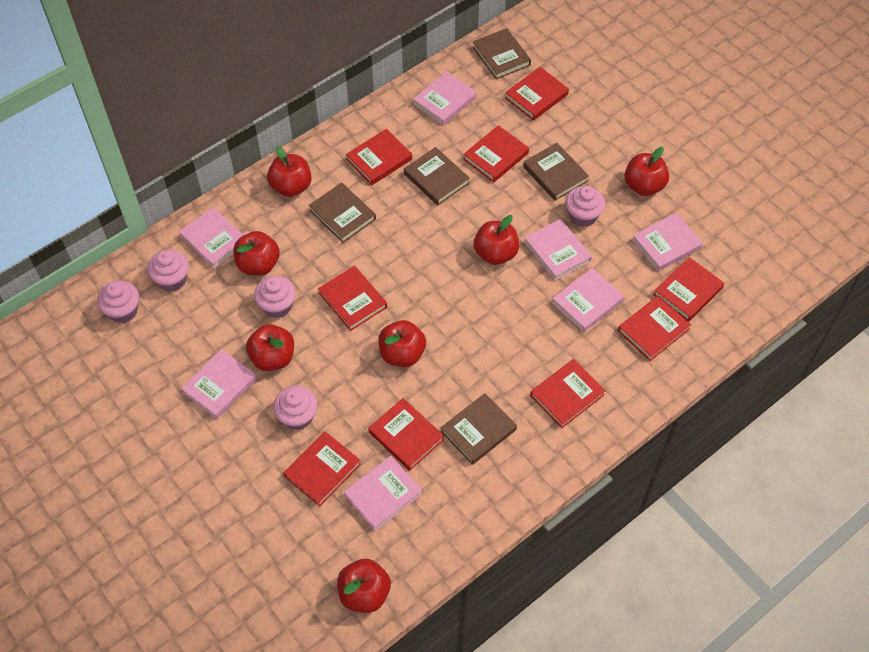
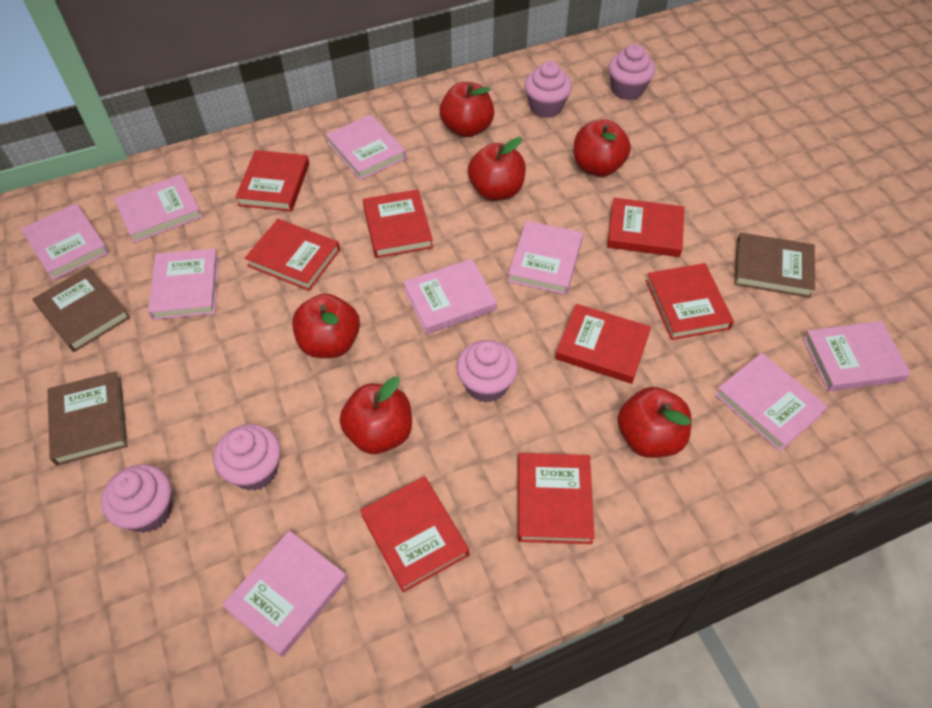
brown book: 5 -> 3
pink book: 7 -> 9
red apple: 7 -> 6
red book: 9 -> 8

